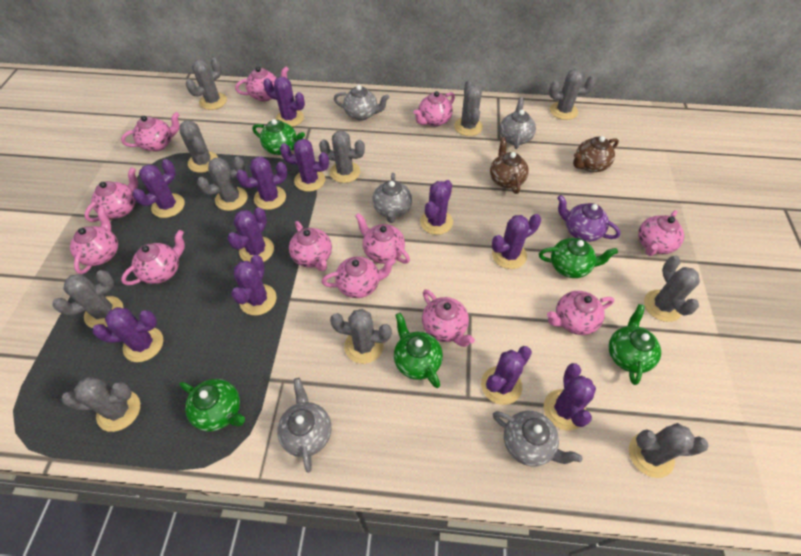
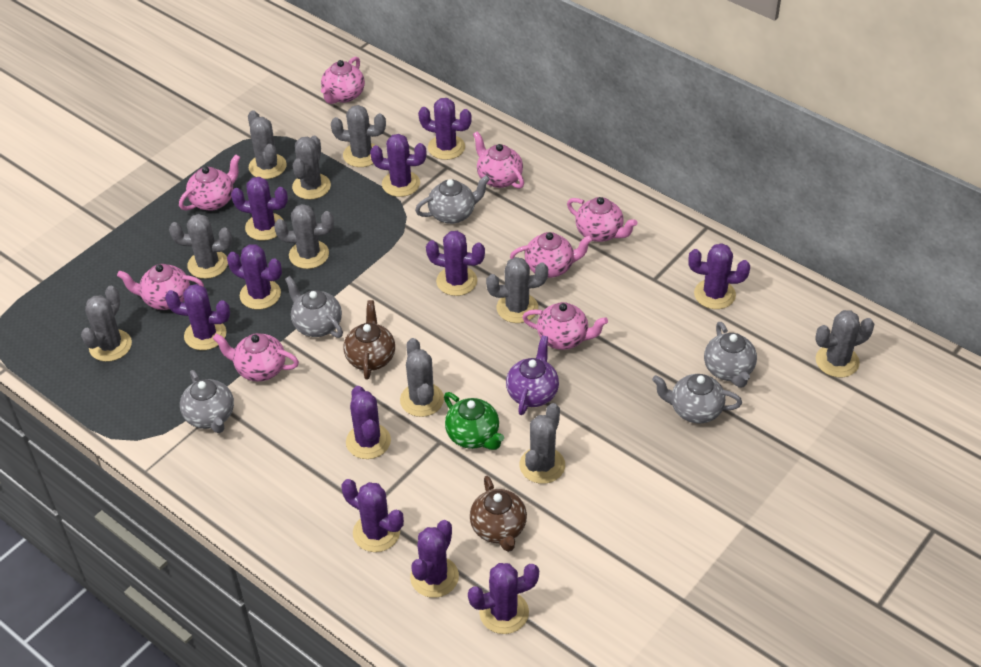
green teapot: 5 -> 1
grey cactus: 11 -> 10
pink teapot: 12 -> 8

